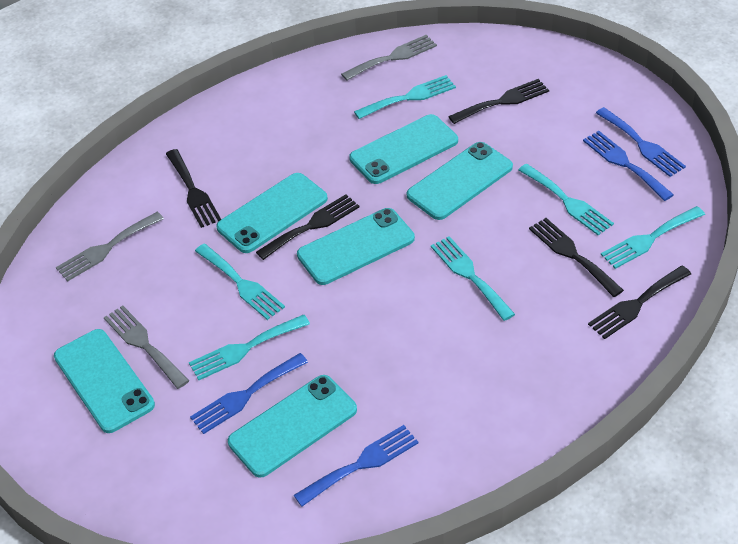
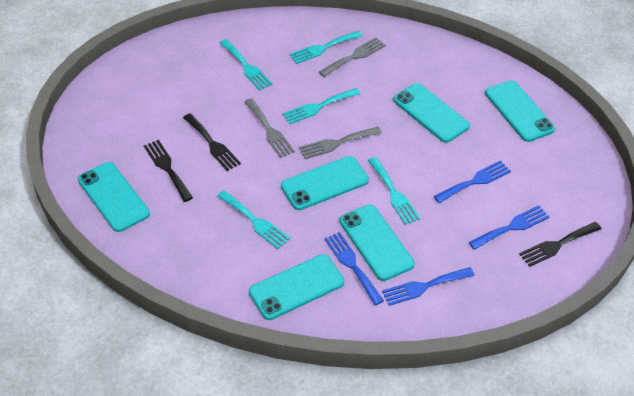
black fork: 5 -> 3
turquoise fork: 6 -> 5

